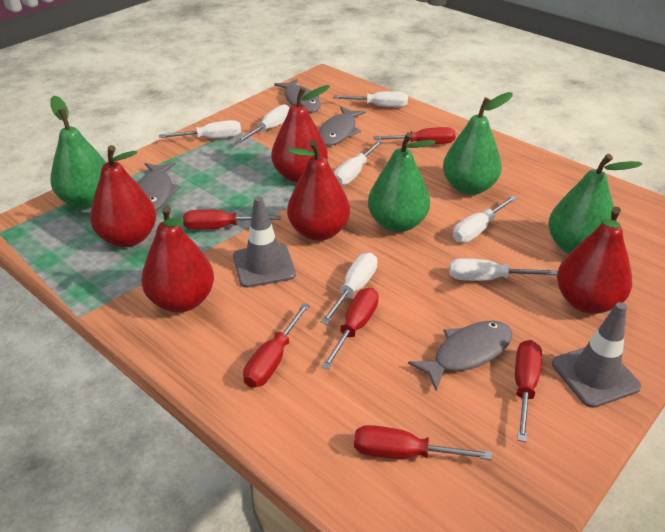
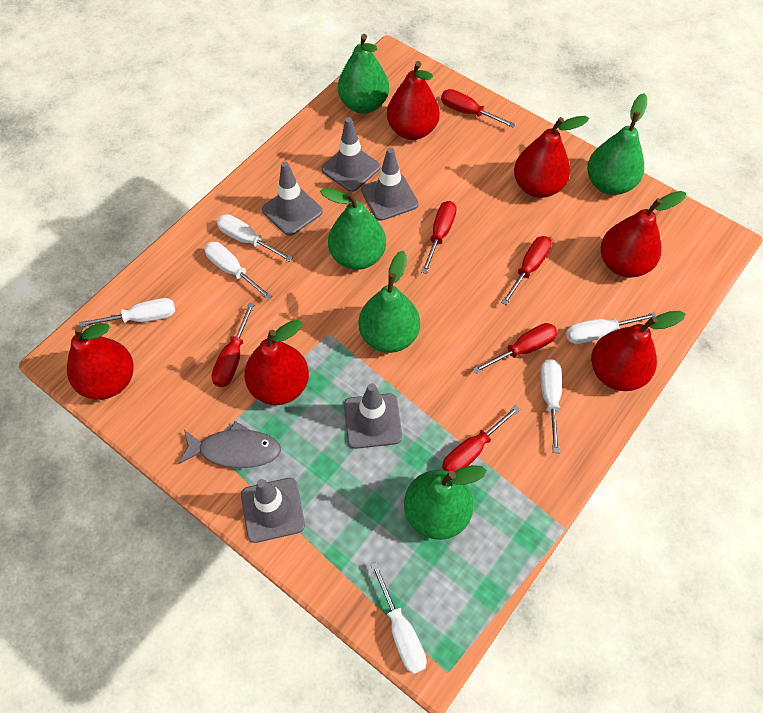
green pear: 4 -> 5
grey fish: 4 -> 1
grey traffic cone: 2 -> 5
red pear: 5 -> 6
white screwdriver: 7 -> 6

